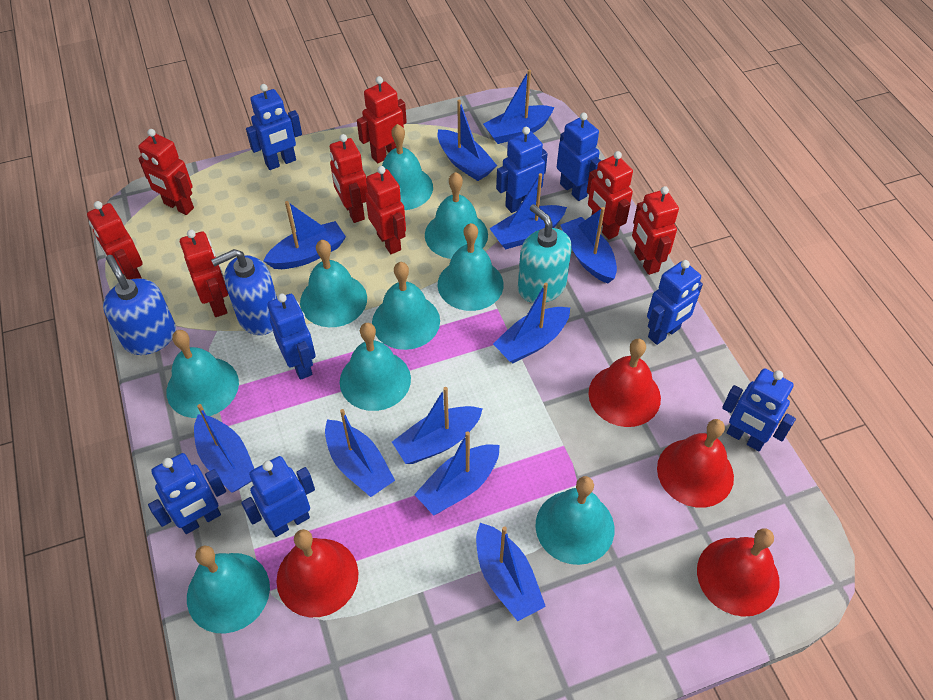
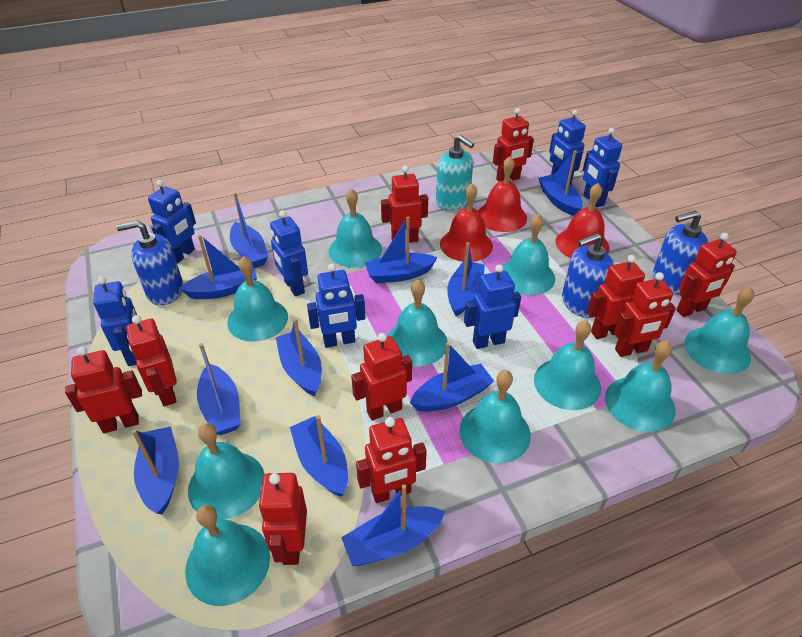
blue robot: 8 -> 7
blue soap dispenser: 2 -> 3
red bell: 4 -> 3
red robot: 8 -> 10
turquoise bell: 9 -> 10

